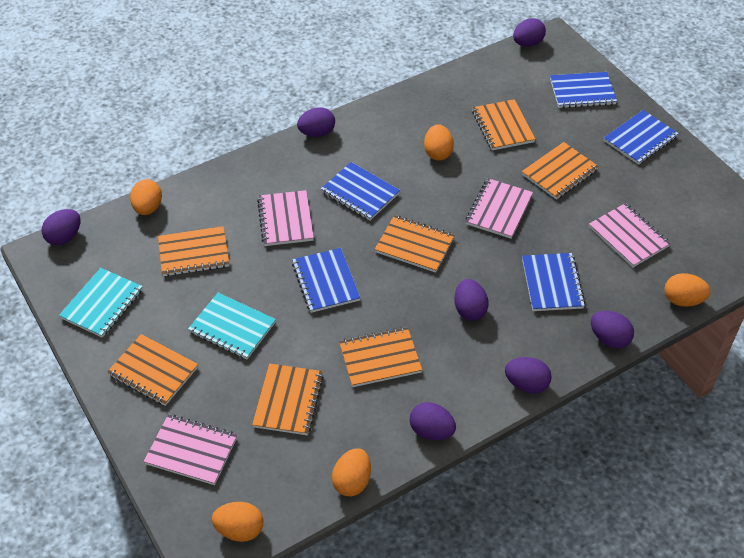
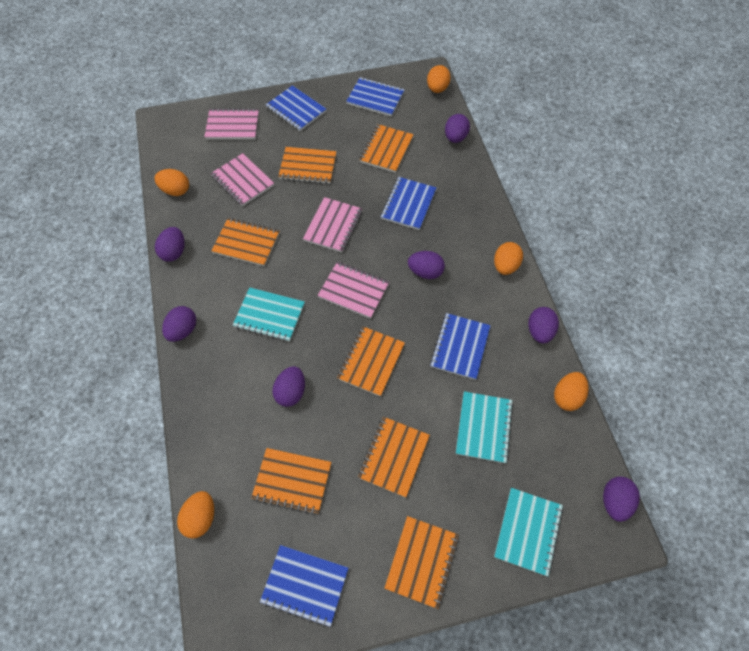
turquoise notebook: 2 -> 3

